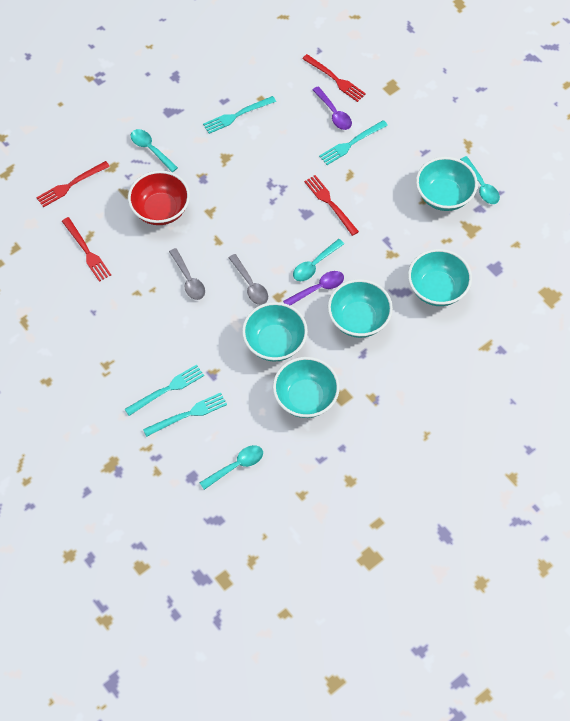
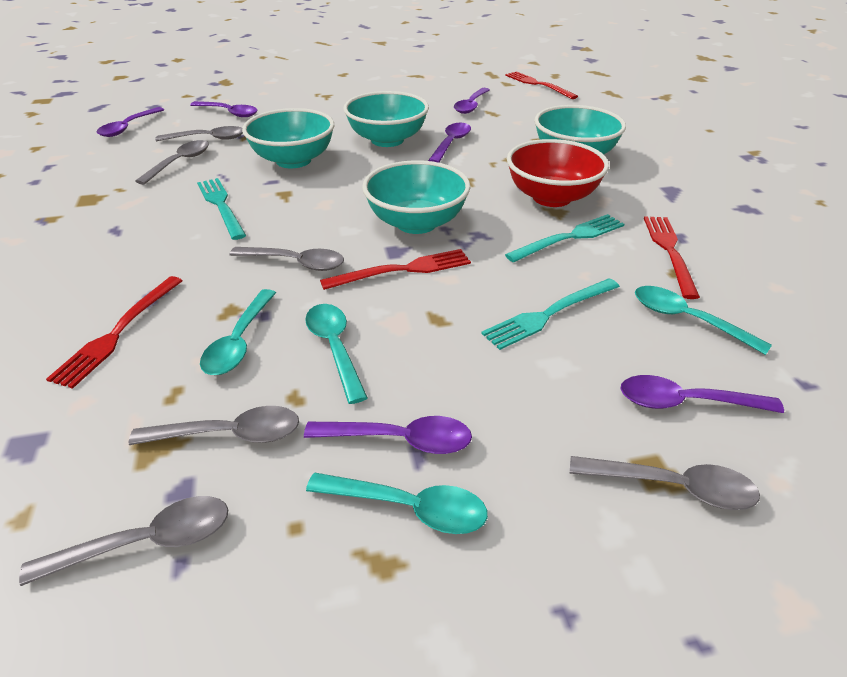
grey spoon: 2 -> 6
purple spoon: 2 -> 6
turquoise bowl: 5 -> 4
turquoise fork: 4 -> 3

